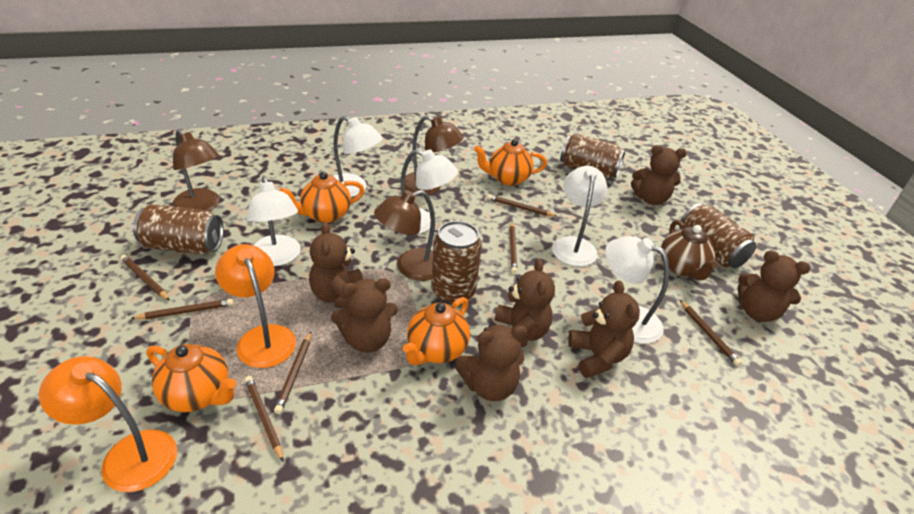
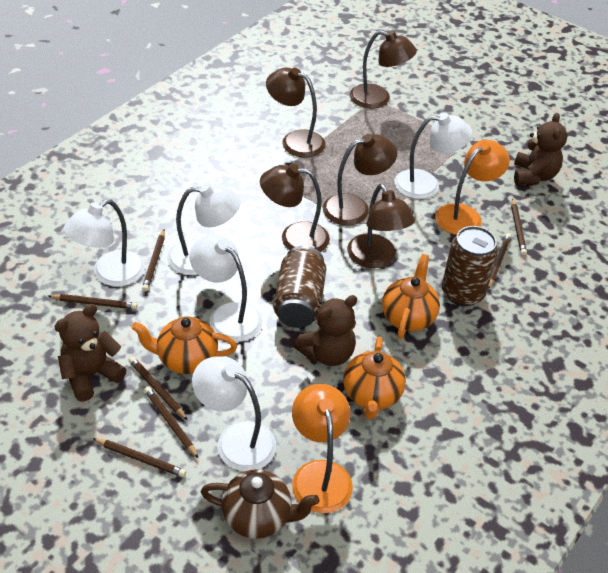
brown can: 4 -> 2
brown lamp: 3 -> 5
brown teddy bear: 7 -> 3
orange teapot: 4 -> 3

